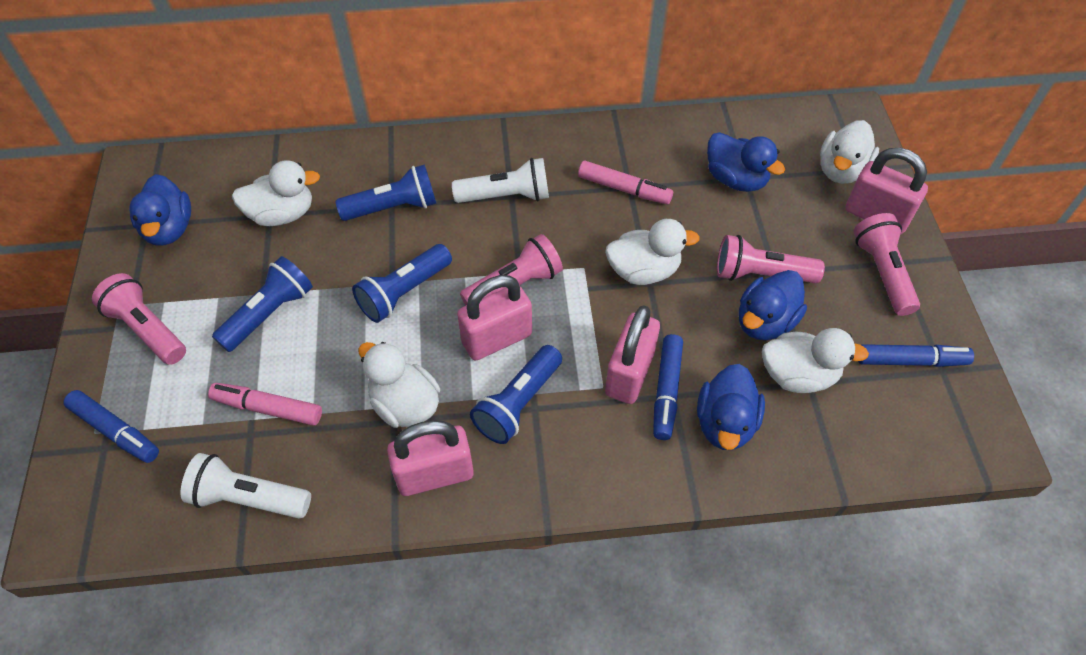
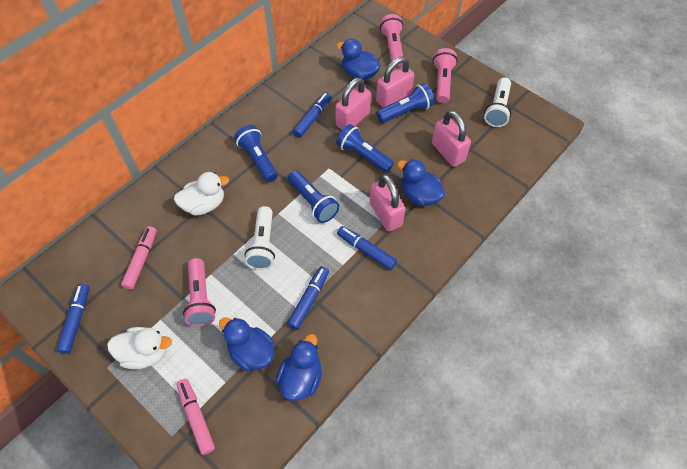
blue marker: 3 -> 4
pink flashlight: 4 -> 3
white duck: 5 -> 2

